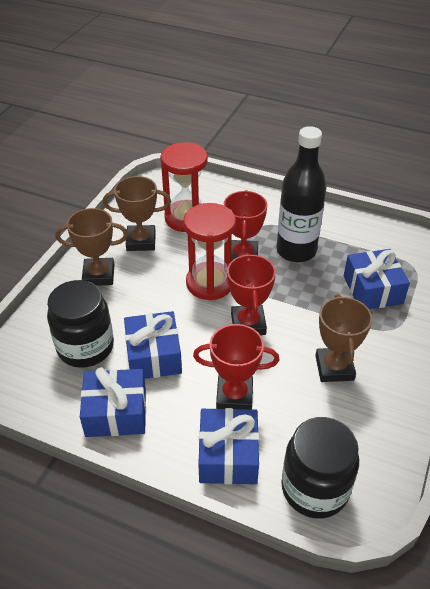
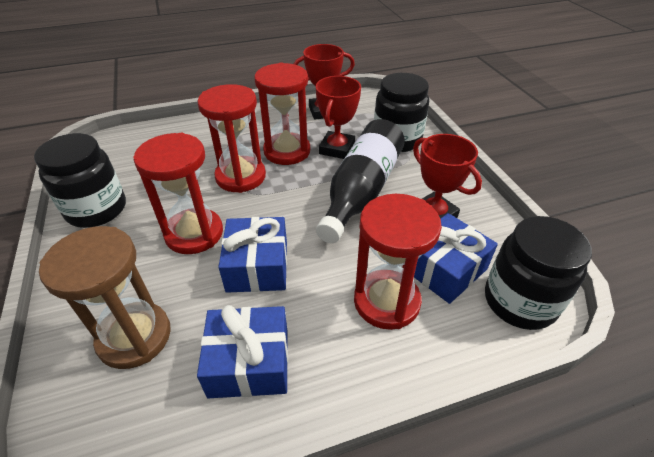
black jar: 2 -> 3
blue gift: 4 -> 3
brown hourglass: 0 -> 1
brown trophy: 3 -> 0
red hourglass: 2 -> 4

